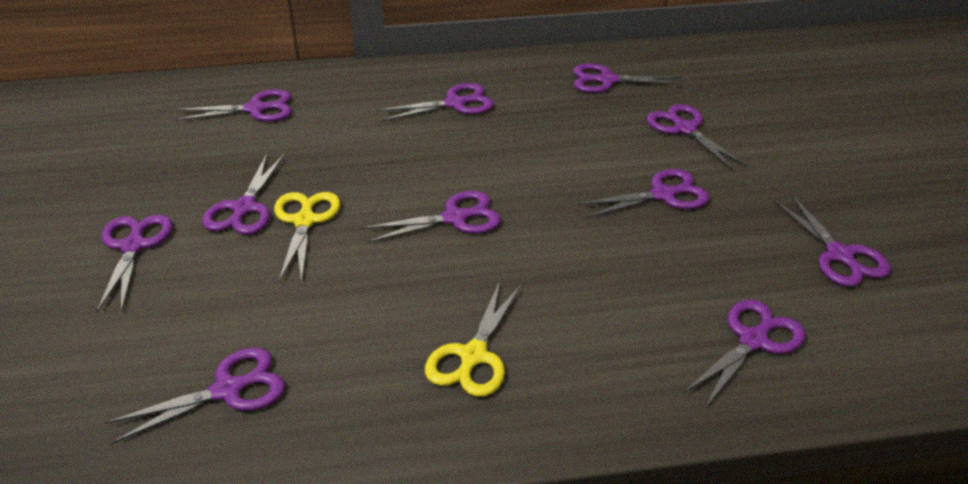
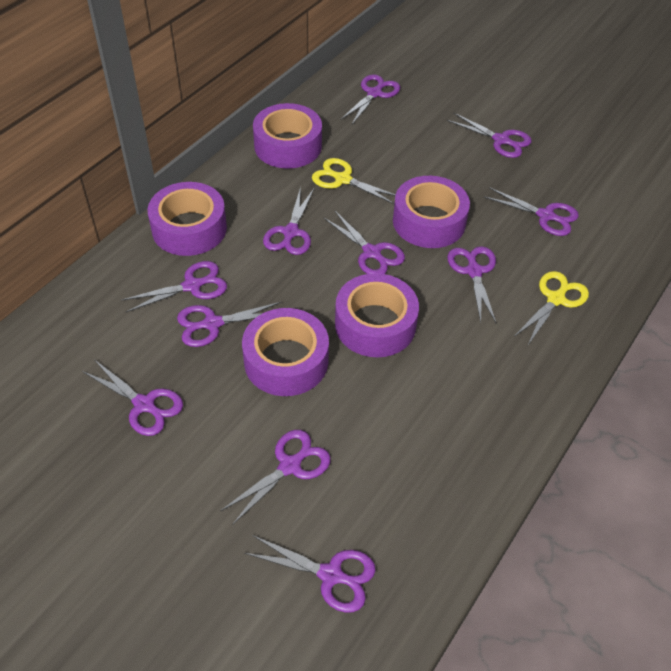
purple tape: 0 -> 5

